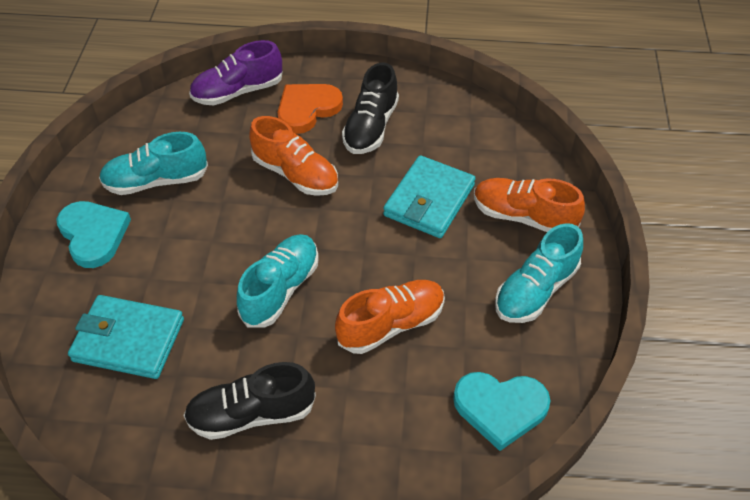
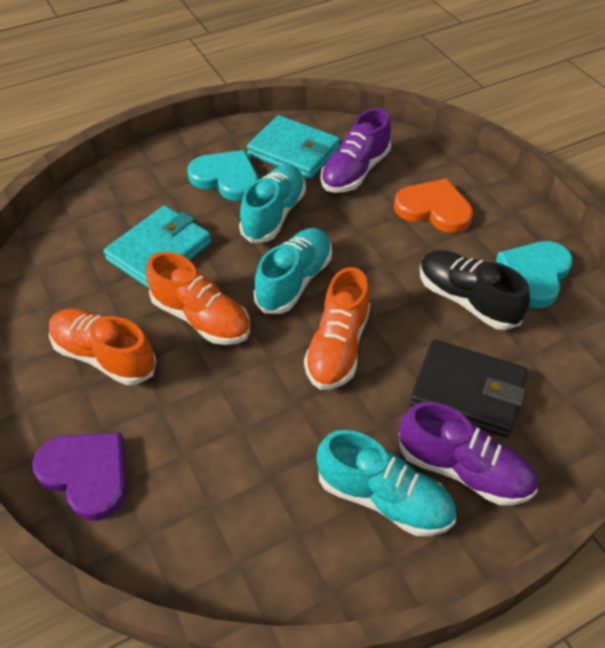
black shoe: 2 -> 1
black wallet: 0 -> 1
purple heart: 0 -> 1
purple shoe: 1 -> 2

